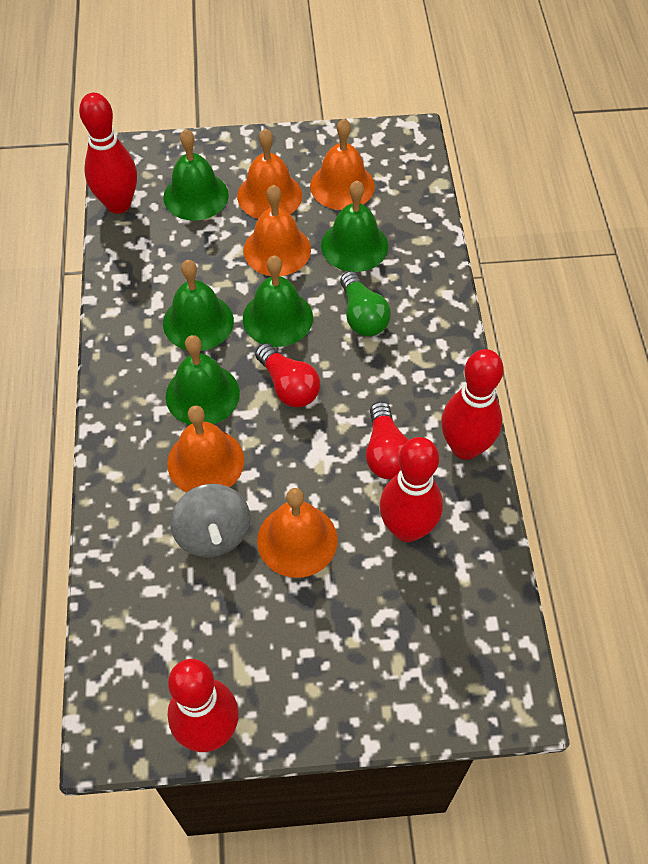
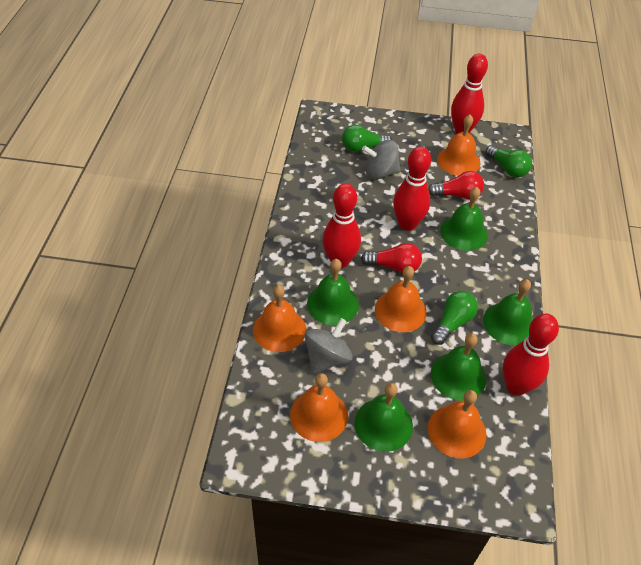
green light bulb: 1 -> 3
grey spinning top: 1 -> 2

